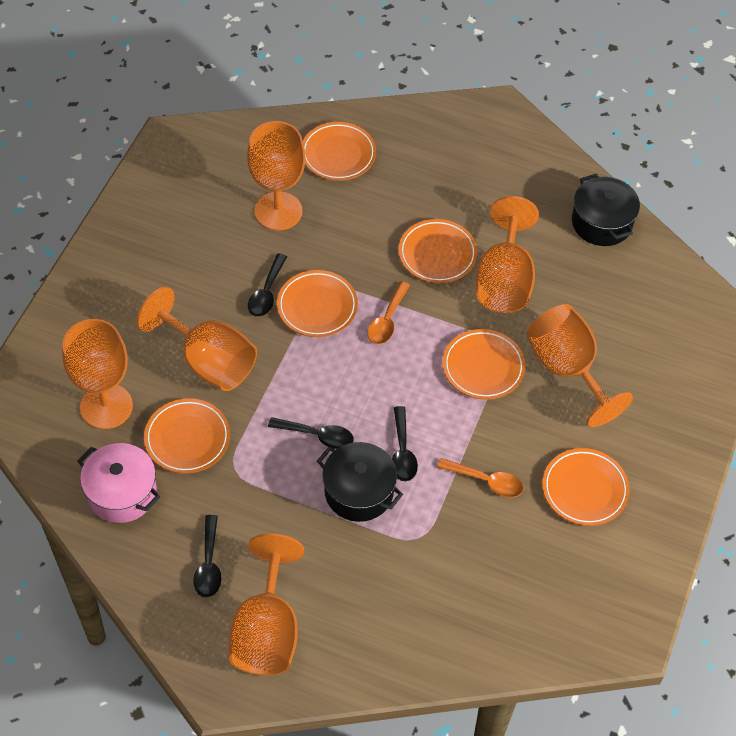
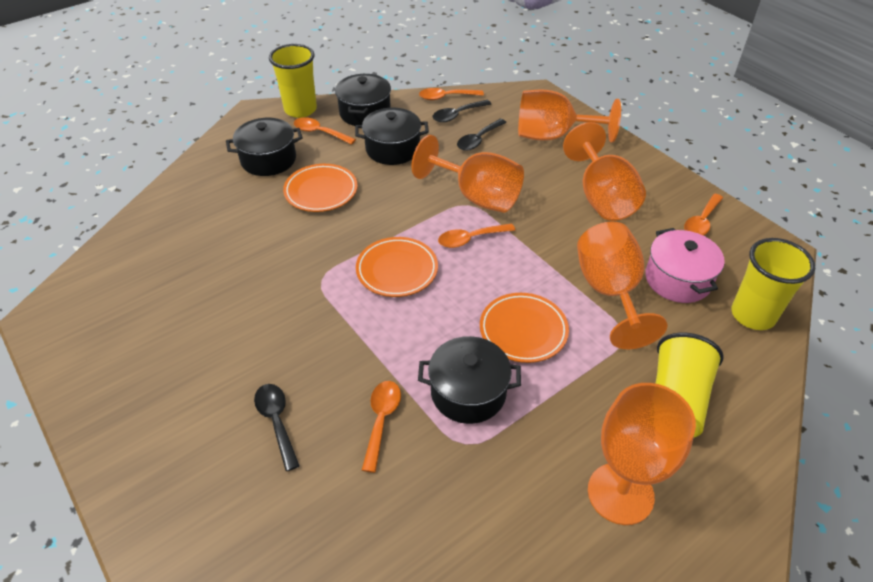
black pot: 2 -> 4
black spoon: 4 -> 3
orange goblet: 6 -> 5
orange plate: 6 -> 3
orange spoon: 2 -> 5
yellow cup: 0 -> 3

